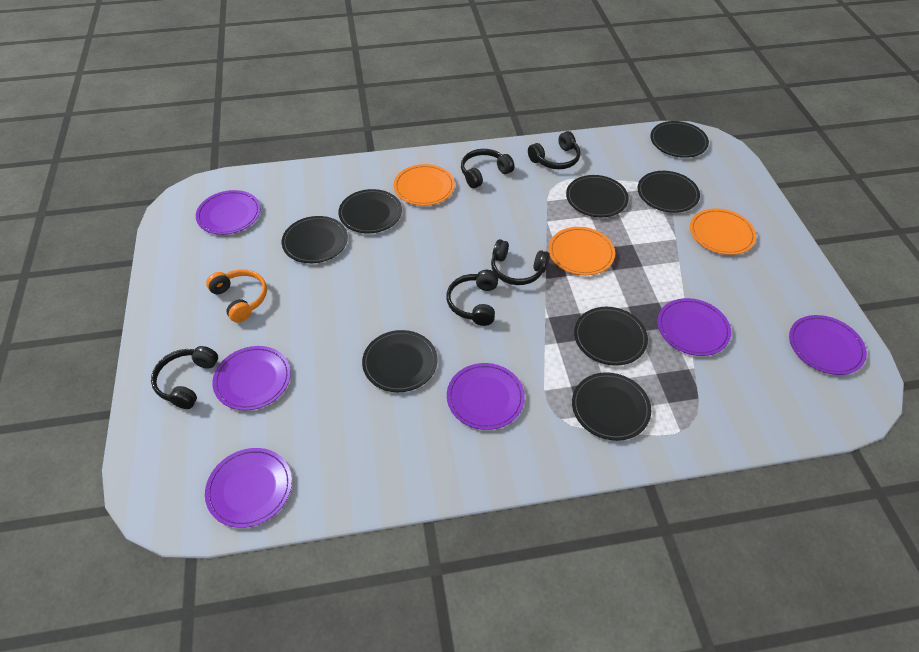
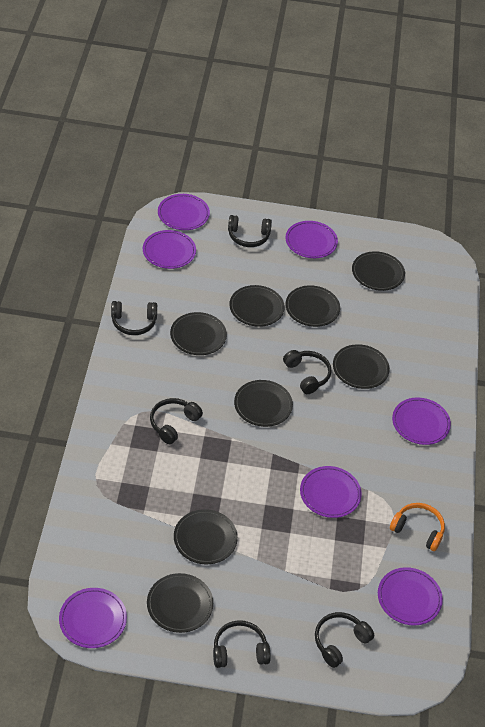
black headphones: 5 -> 6
orange plate: 3 -> 0
purple plate: 6 -> 7

